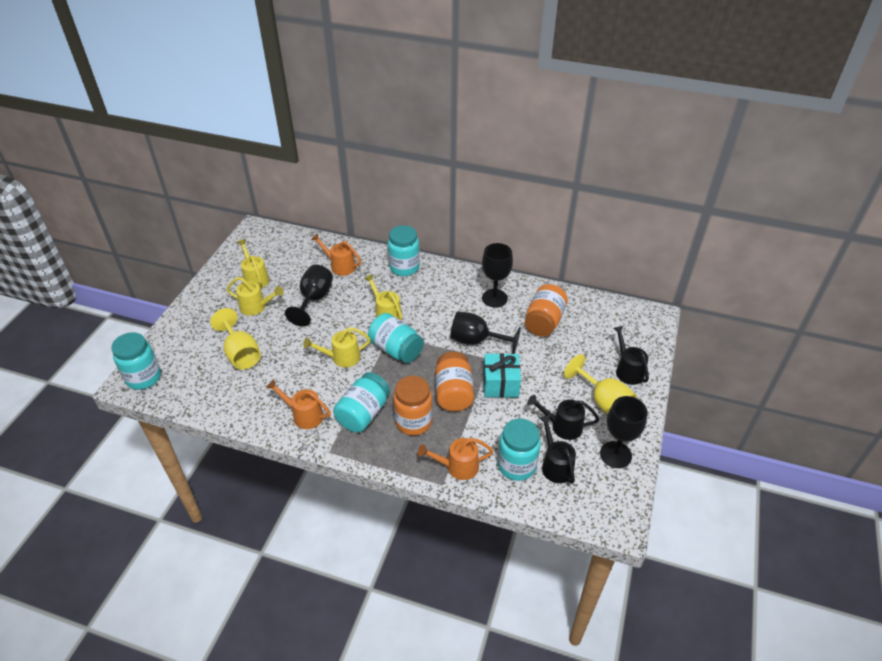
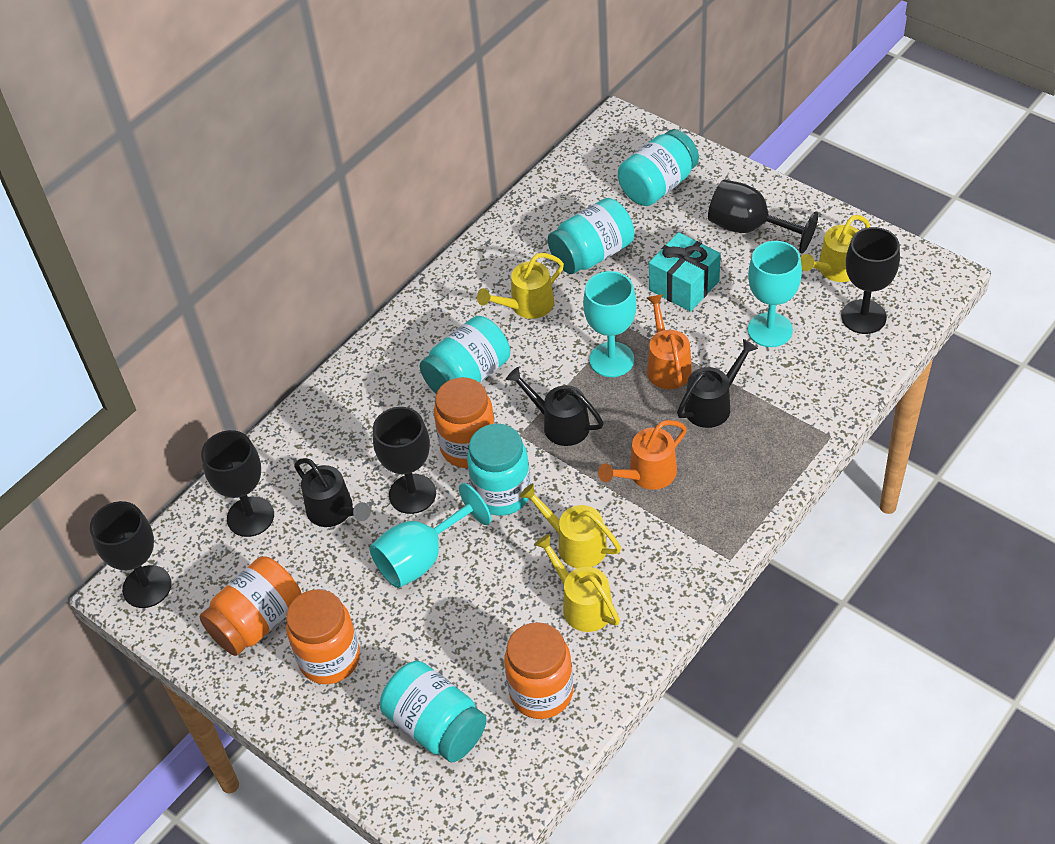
black goblet: 4 -> 5
orange jar: 3 -> 4
orange watering can: 3 -> 2
turquoise goblet: 0 -> 3
yellow goblet: 2 -> 0

